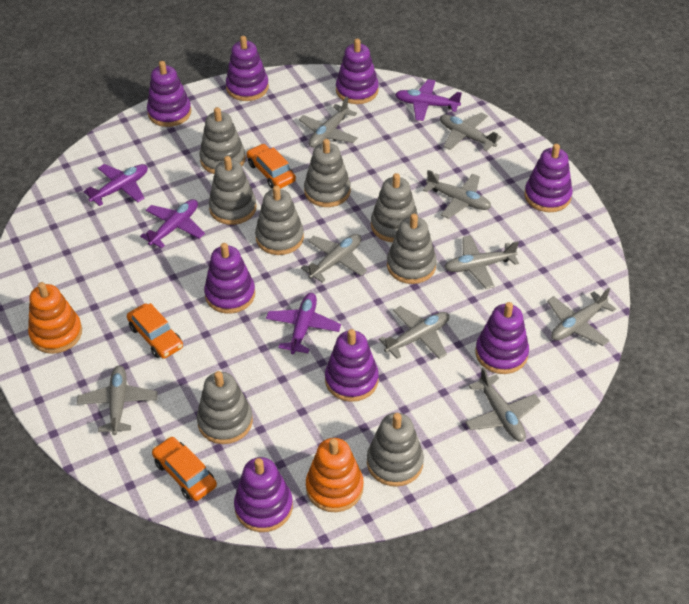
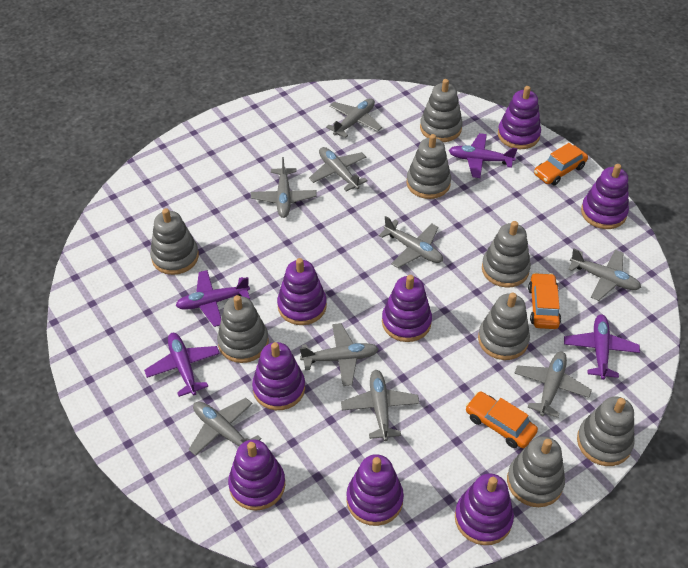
orange stacking toy: 2 -> 0

